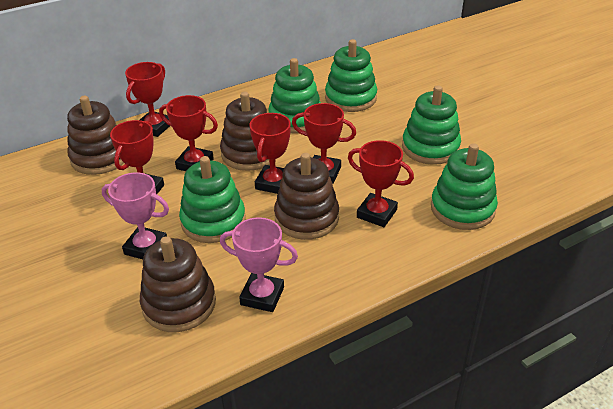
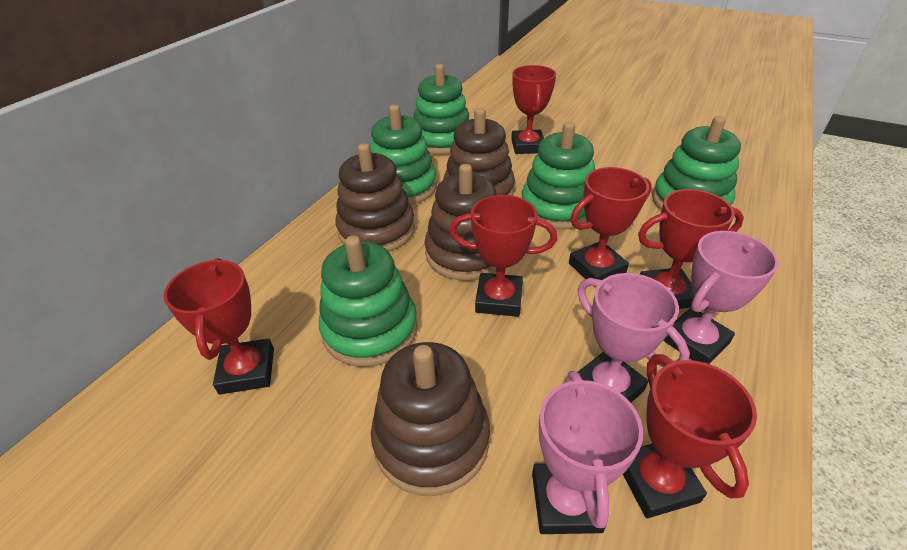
pink trophy: 2 -> 3

